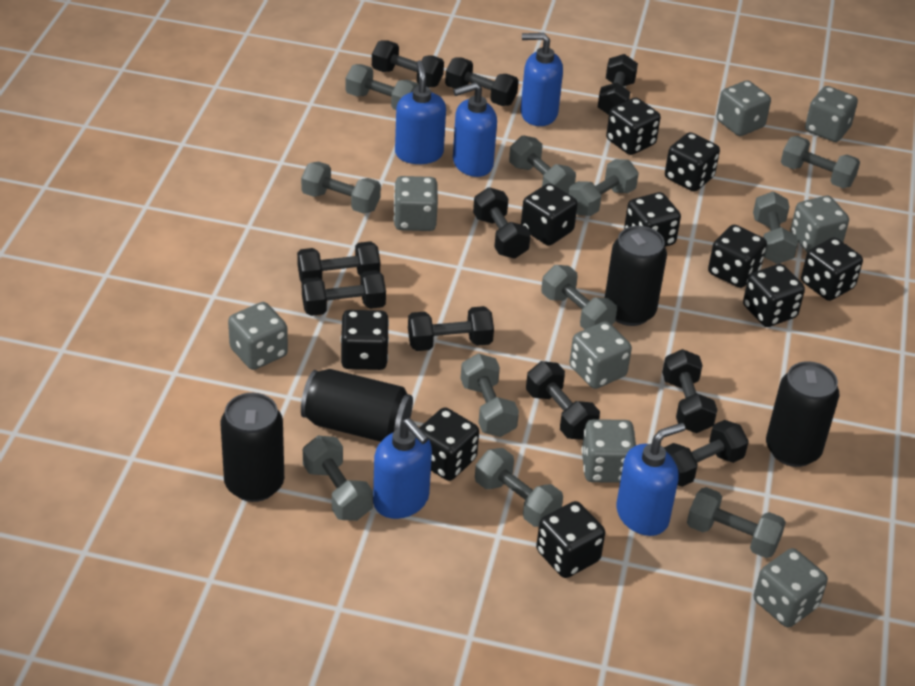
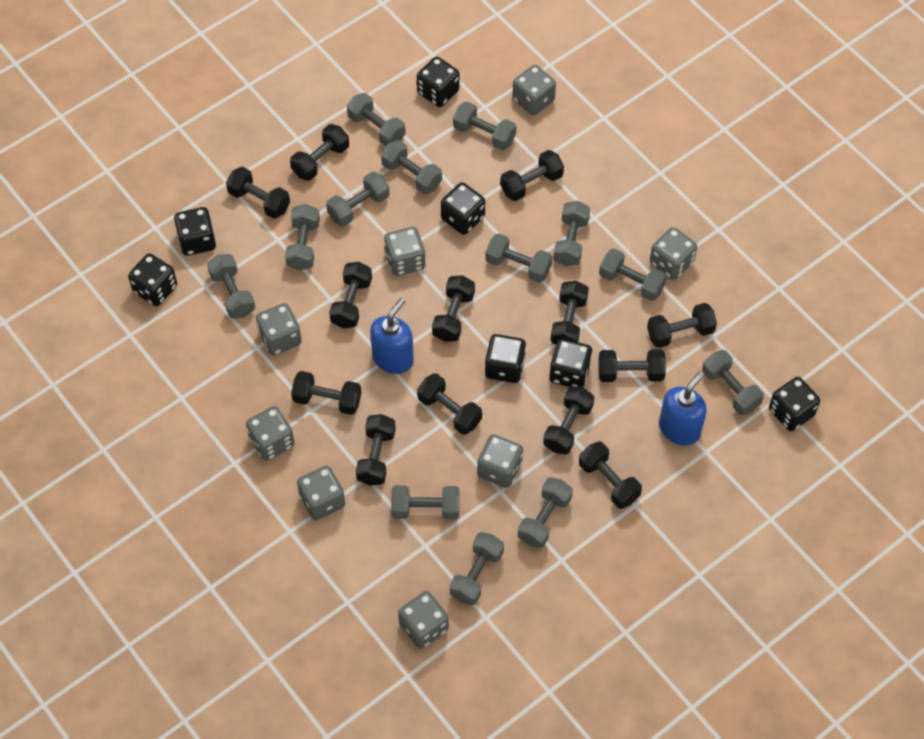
black can: 4 -> 0
black dice: 10 -> 7
black dumbbell: 10 -> 13
blue soap dispenser: 5 -> 2
grey dumbbell: 11 -> 13

